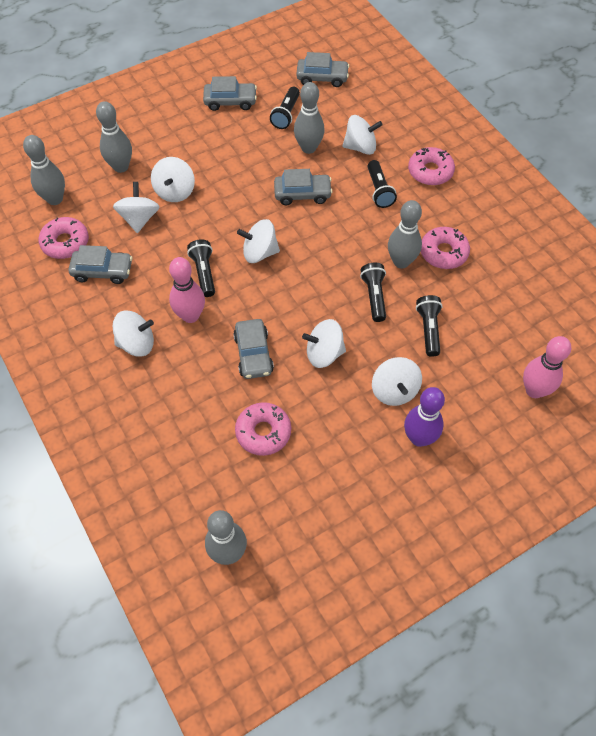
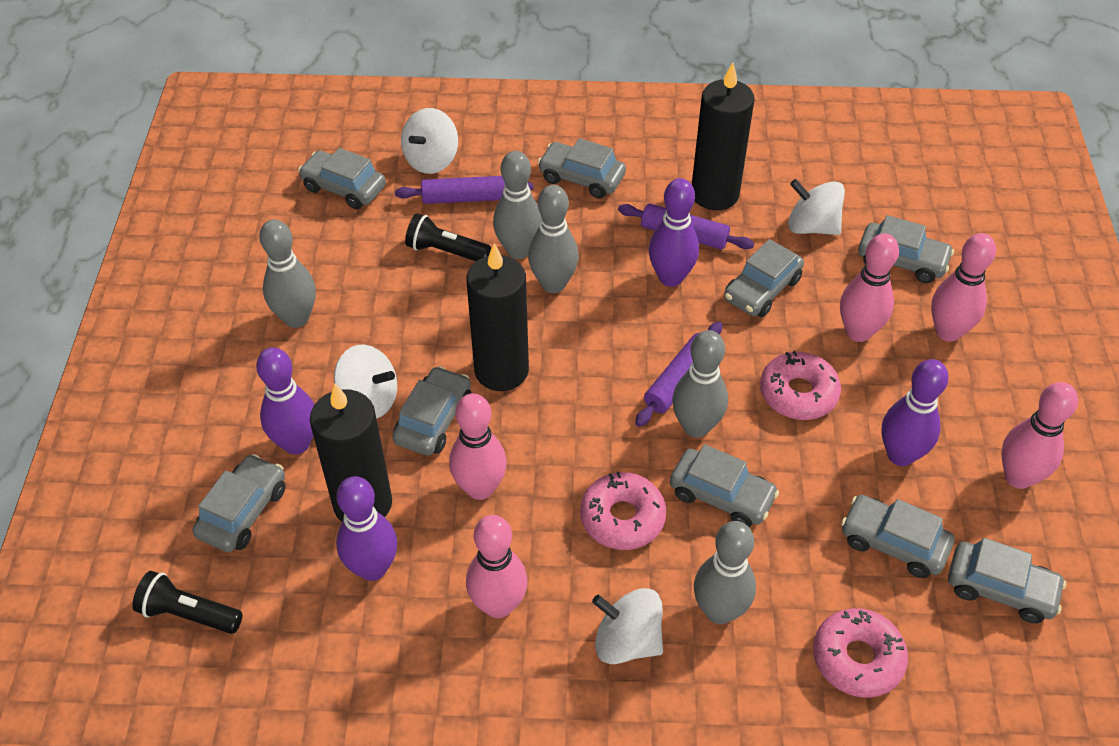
black candle: 0 -> 3
black flashlight: 5 -> 2
grey car: 5 -> 9
pink bowling pin: 2 -> 5
pink donut: 4 -> 3
purple bowling pin: 1 -> 4
purple rolling pin: 0 -> 3
white spinning top: 7 -> 4

